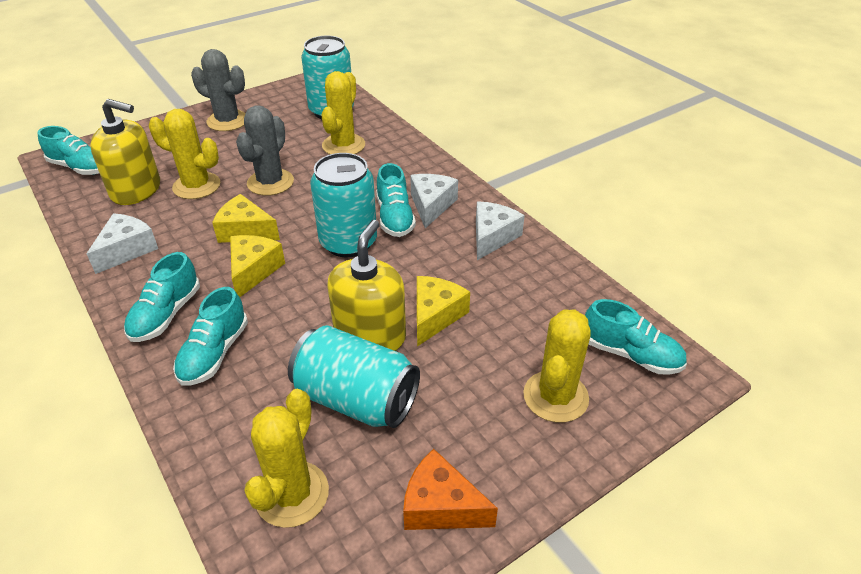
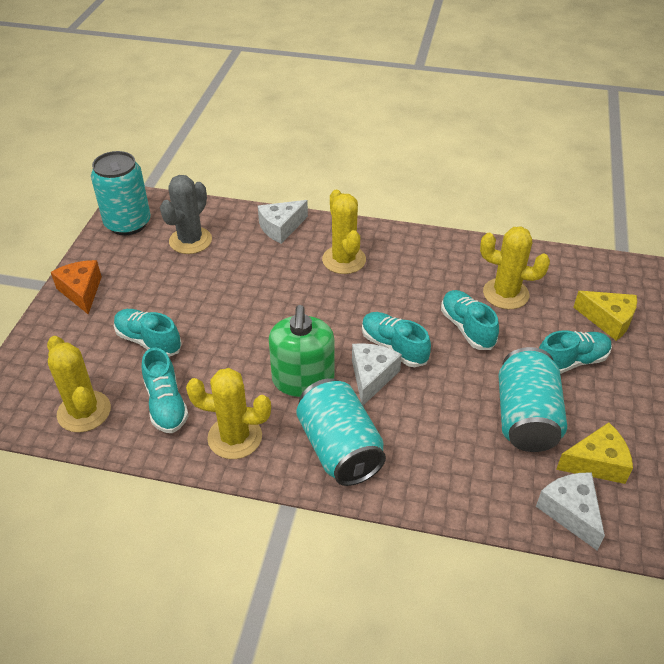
green soap dispenser: 0 -> 1
grey cactus: 2 -> 1
yellow cheese: 3 -> 2
yellow soap dispenser: 2 -> 0

